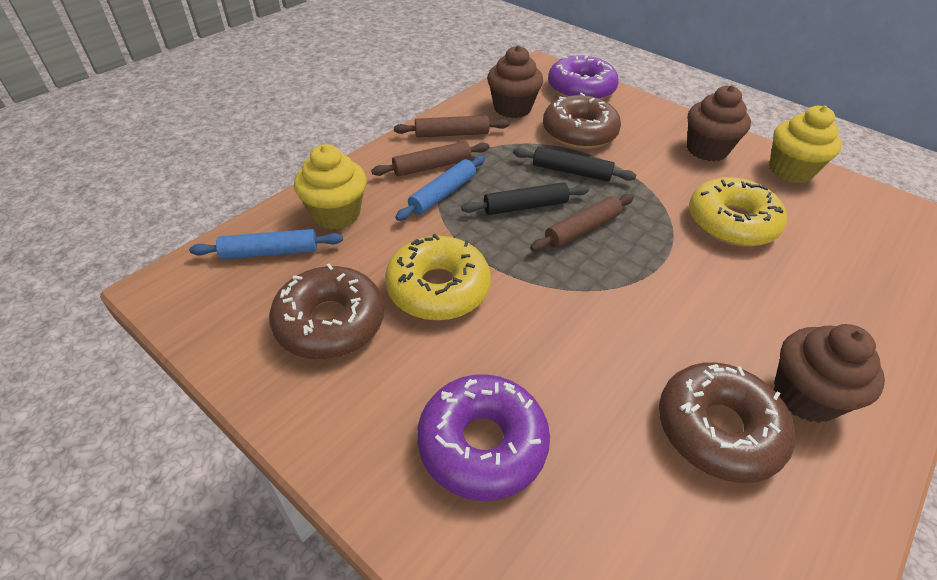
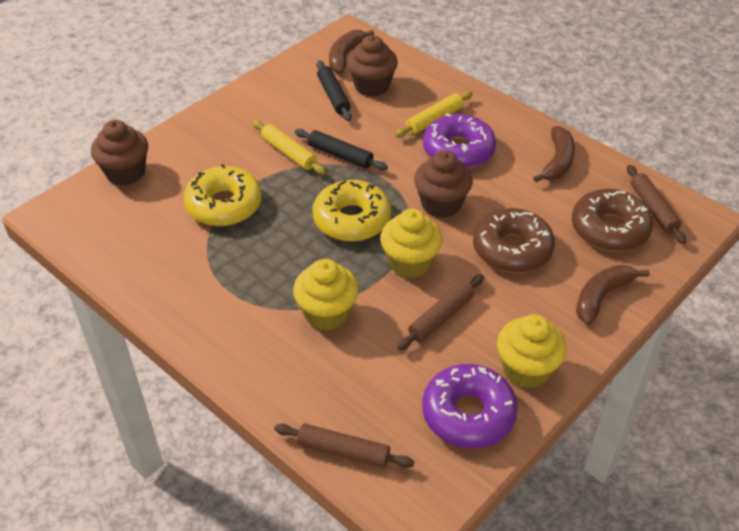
blue rolling pin: 2 -> 0
brown banana: 0 -> 3
brown donut: 3 -> 2
yellow cupcake: 2 -> 3
yellow rolling pin: 0 -> 2

